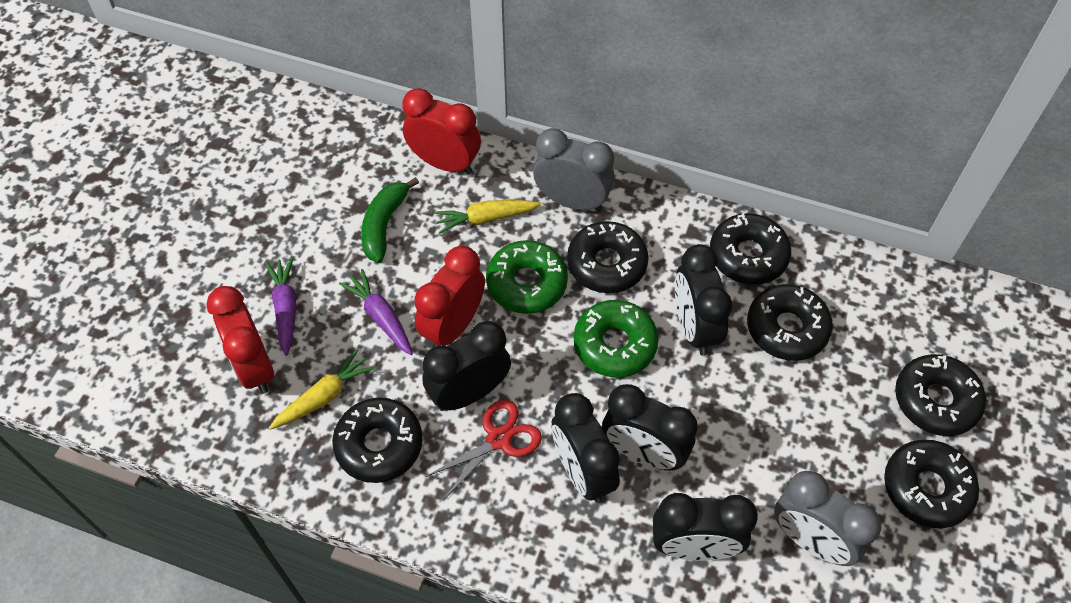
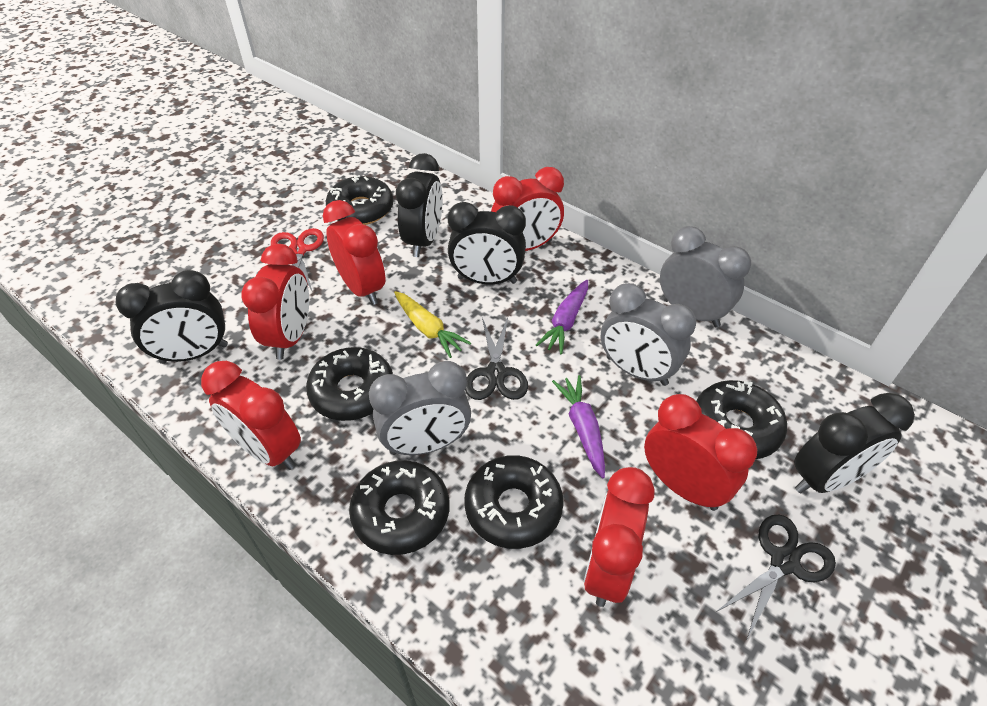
black clock: 5 -> 4
black donut: 6 -> 5
black scissors: 0 -> 2
green banana: 1 -> 0
green donut: 2 -> 0
grey clock: 2 -> 3
red clock: 3 -> 6
yellow carrot: 2 -> 1

